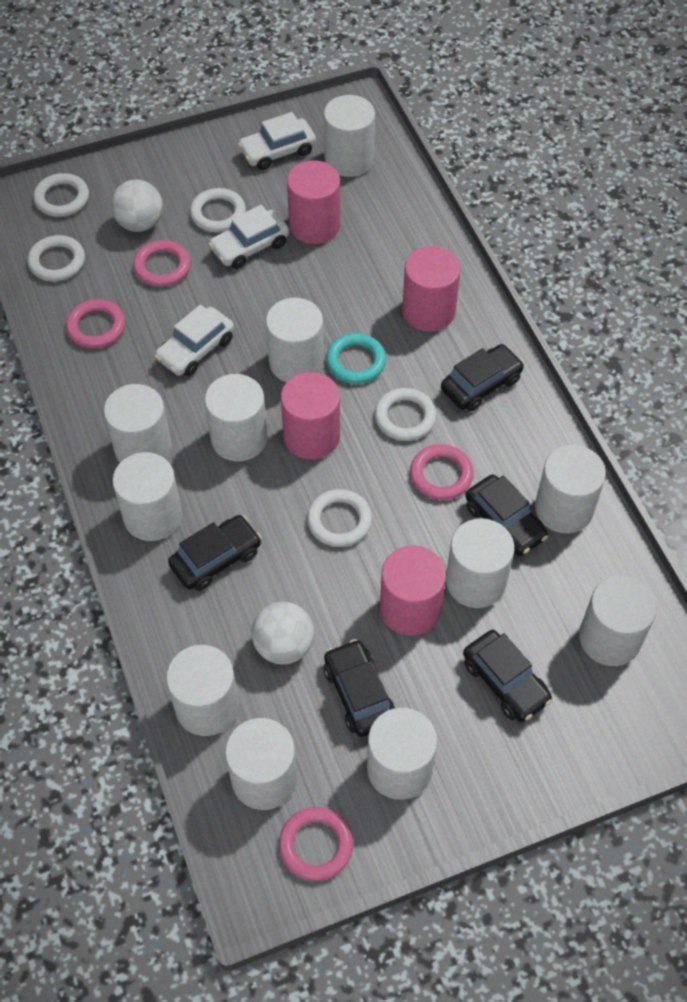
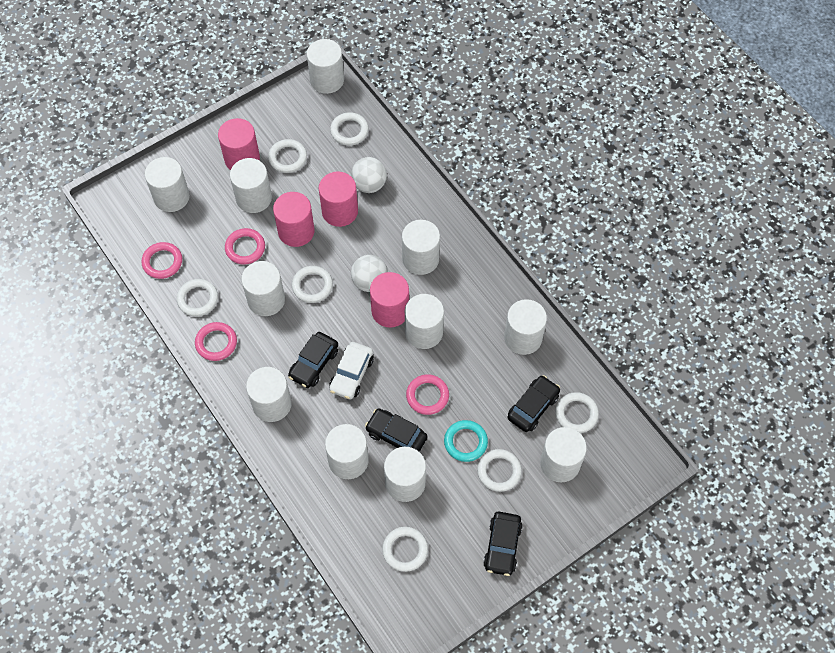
black car: 5 -> 4
white car: 3 -> 1
white ring: 5 -> 7

